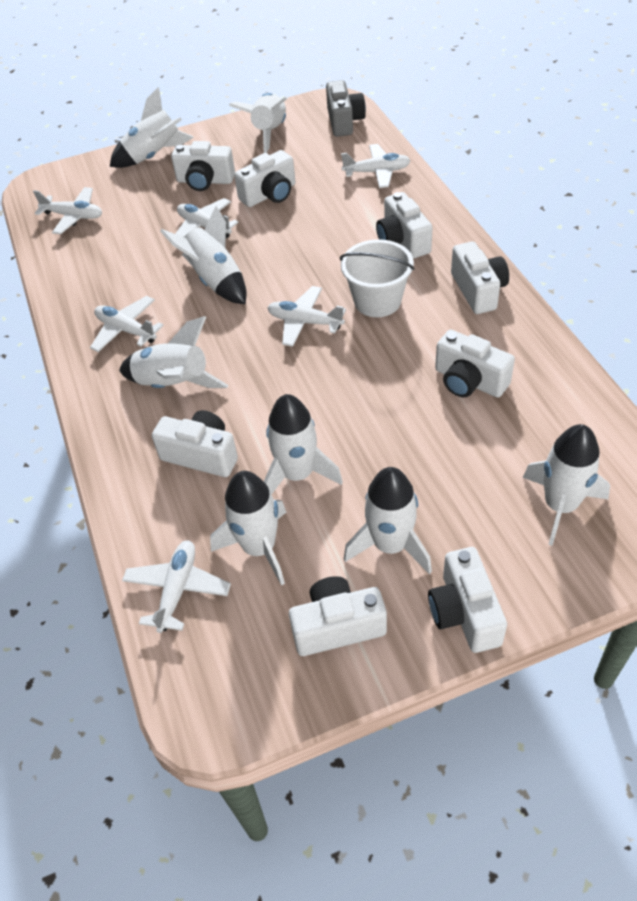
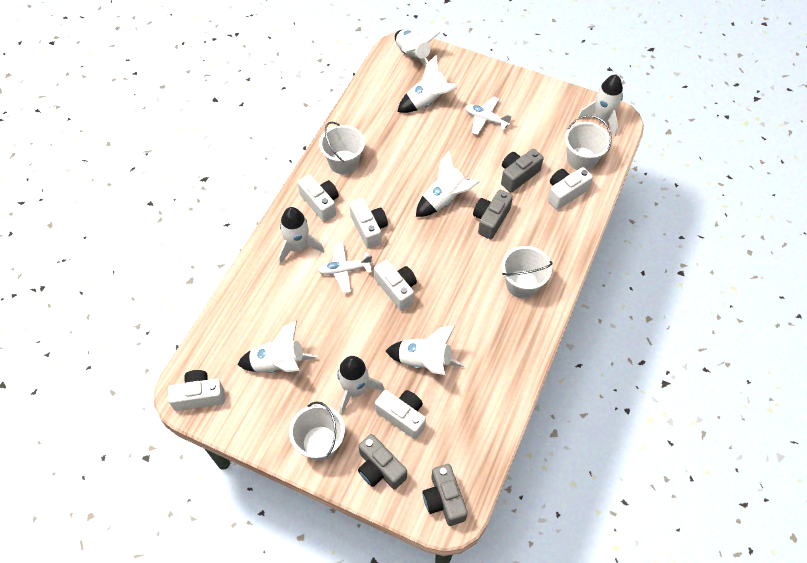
grey camera: 1 -> 4
white bucket: 1 -> 4
white camera: 8 -> 6
white plane: 6 -> 2

